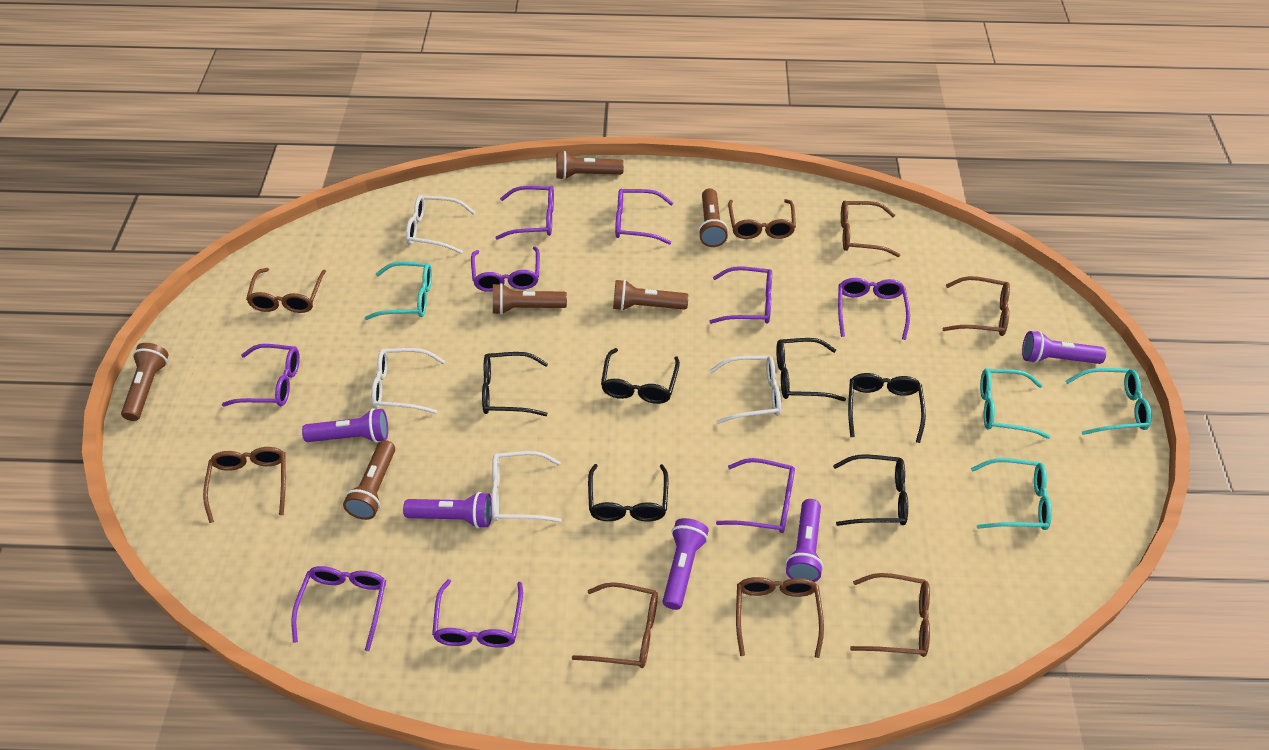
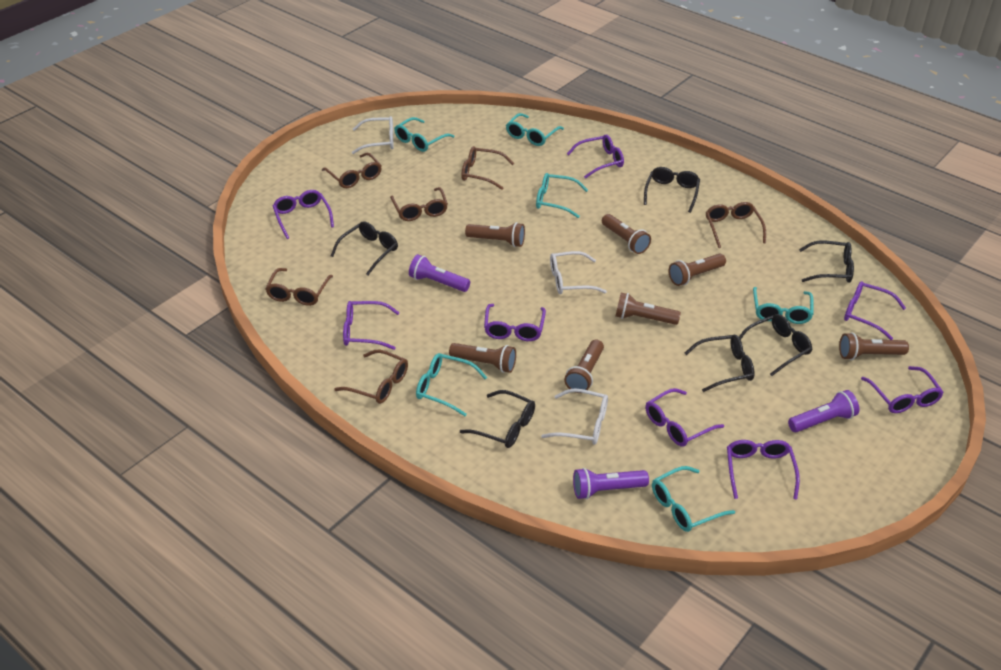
brown flashlight: 6 -> 7
brown glasses: 8 -> 6
purple flashlight: 5 -> 3
purple glasses: 9 -> 8
turquoise glasses: 4 -> 6
white glasses: 4 -> 3

